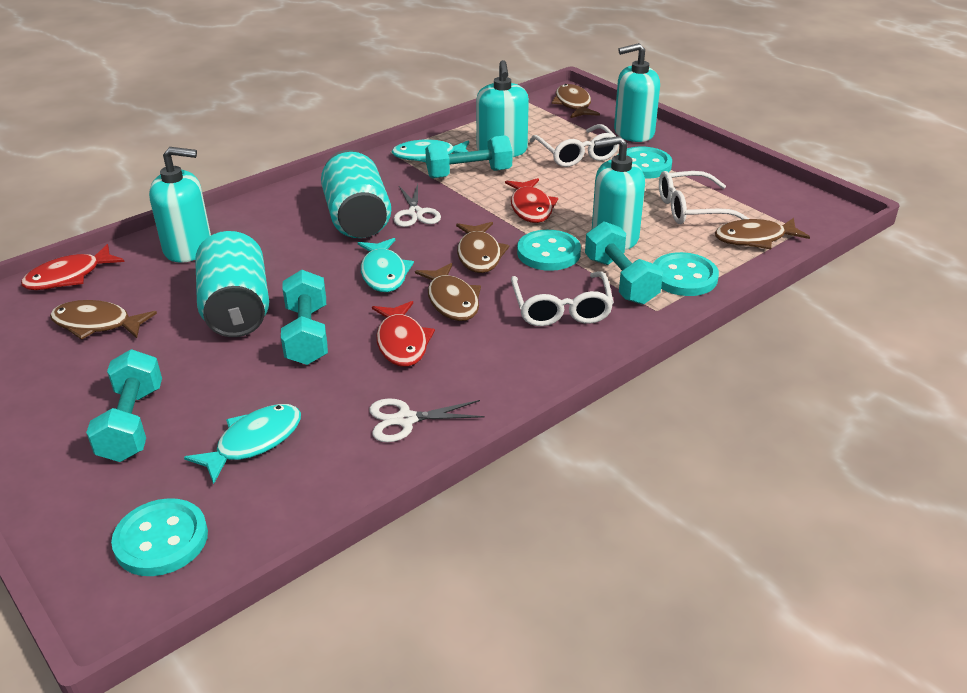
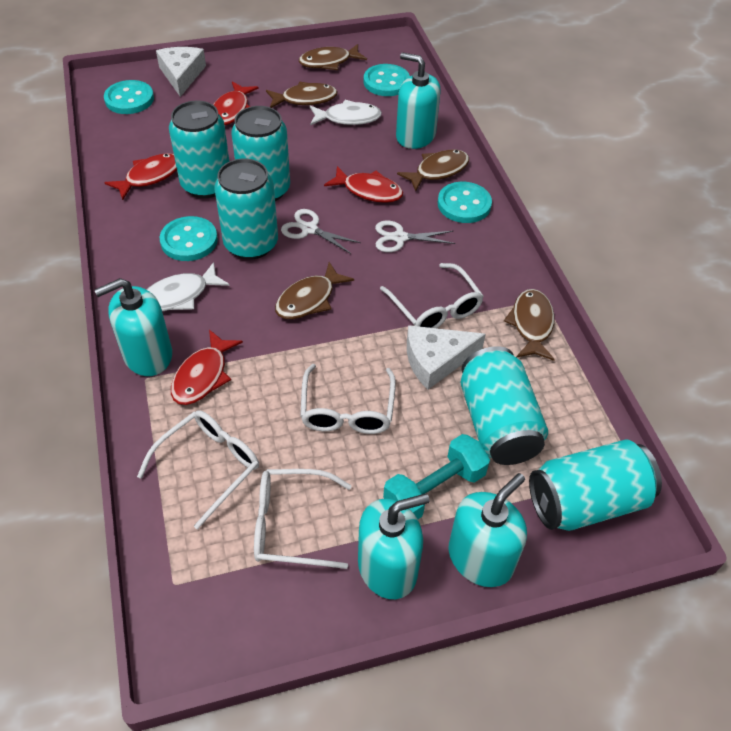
red fish: 3 -> 4
turquoise can: 2 -> 5
turquoise dumbbell: 4 -> 1
turquoise fish: 3 -> 0
white cheese: 0 -> 2
white fish: 0 -> 2
white glasses: 3 -> 4

